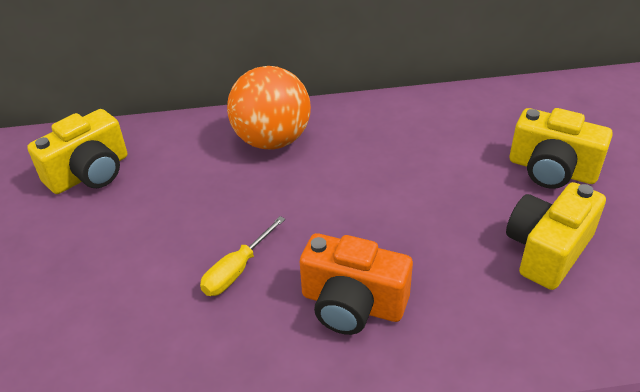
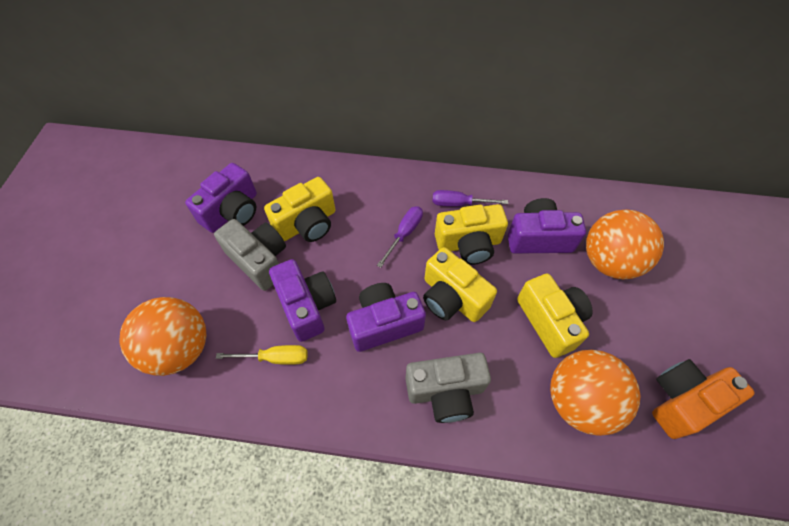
grey camera: 0 -> 2
orange ball: 1 -> 3
purple camera: 0 -> 4
purple screwdriver: 0 -> 2
yellow camera: 3 -> 4

